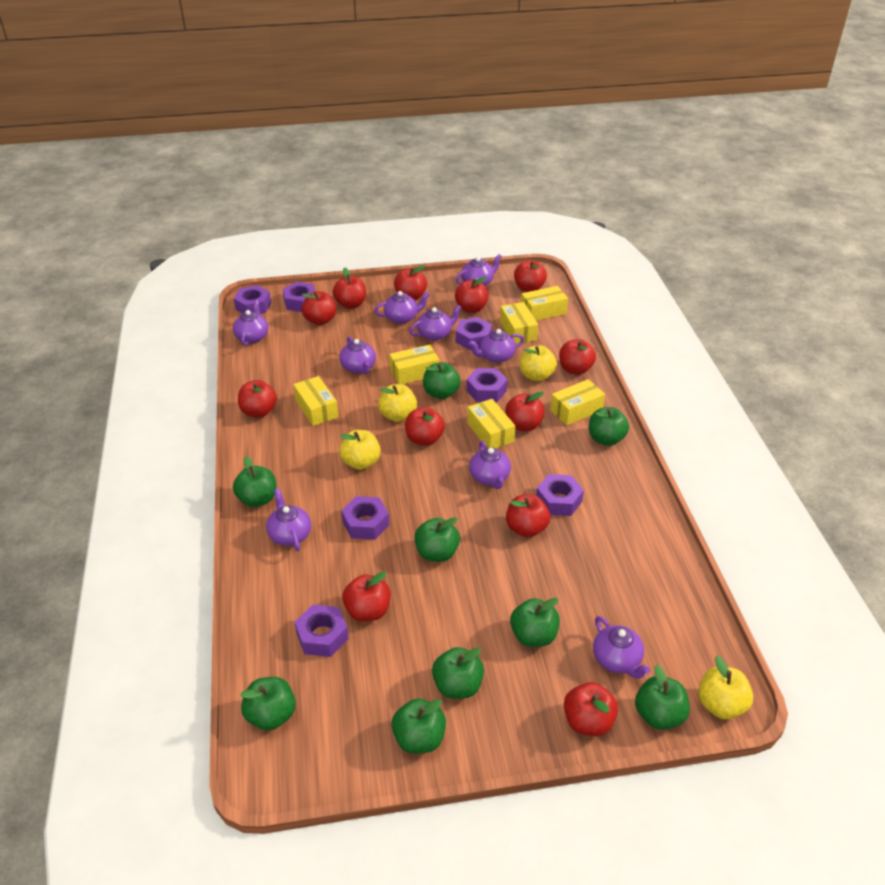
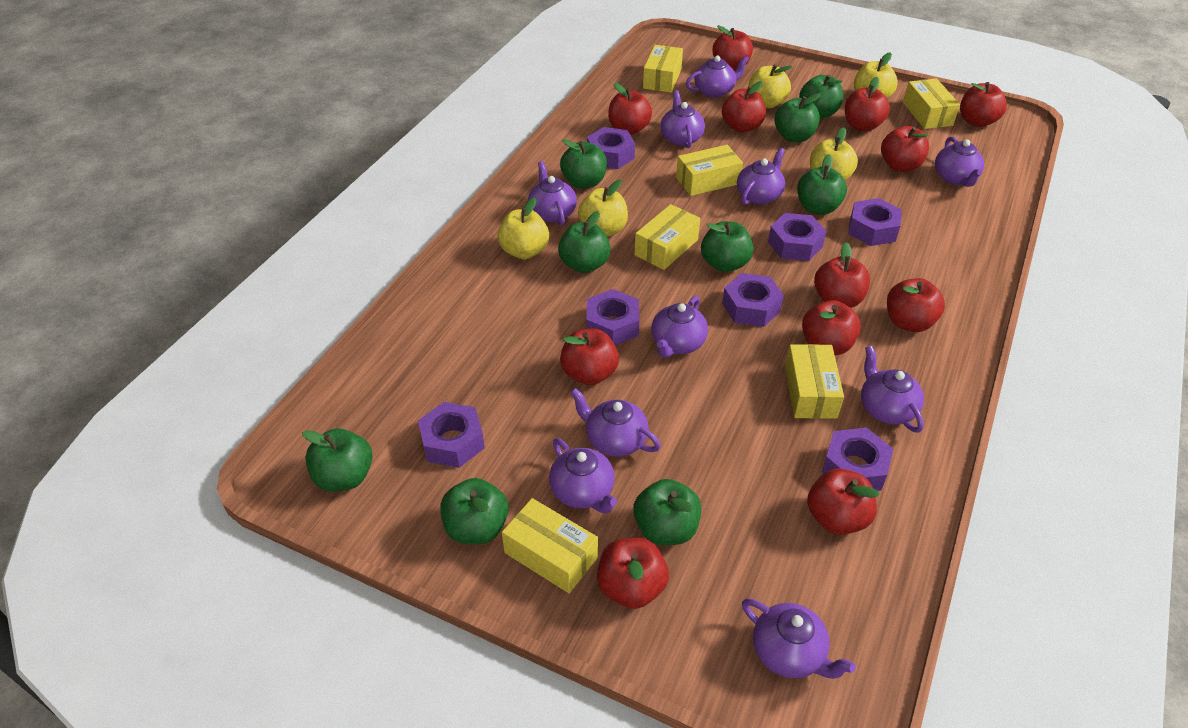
purple teapot: 9 -> 10
yellow apple: 4 -> 5

